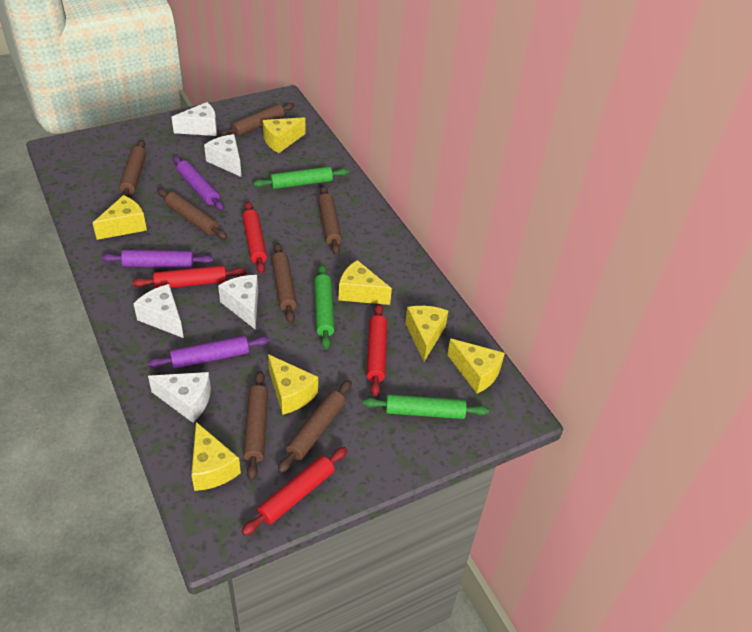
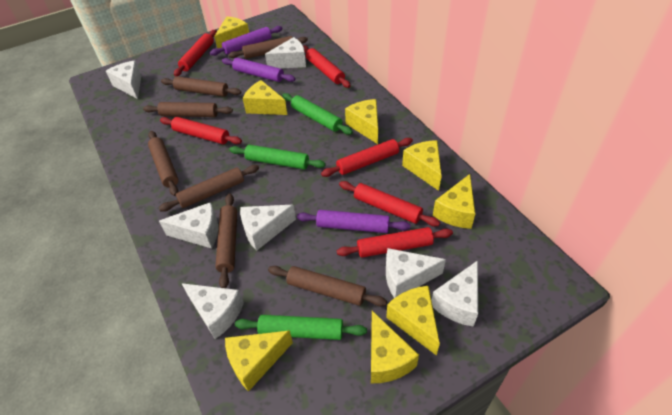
red rolling pin: 4 -> 6
white cheese: 5 -> 7
yellow cheese: 7 -> 8

